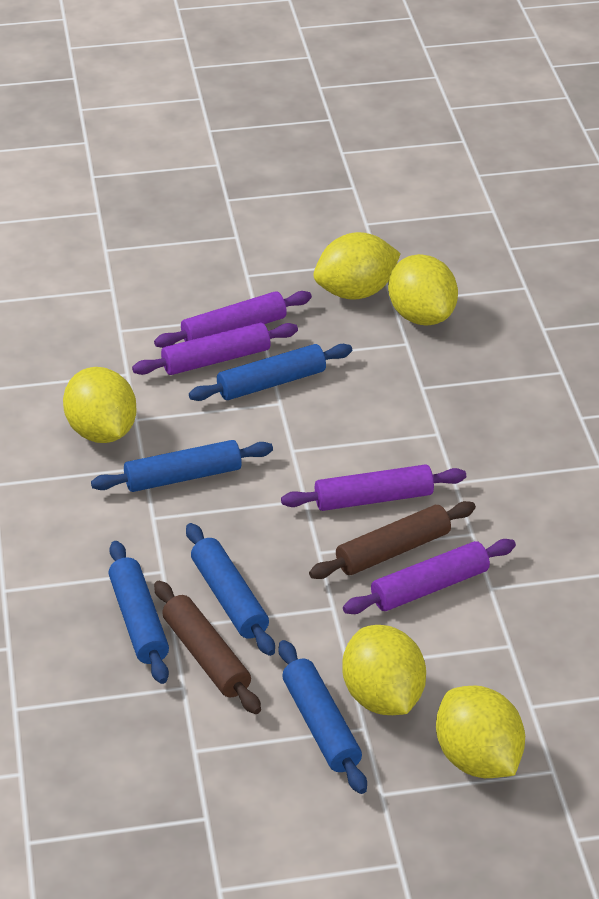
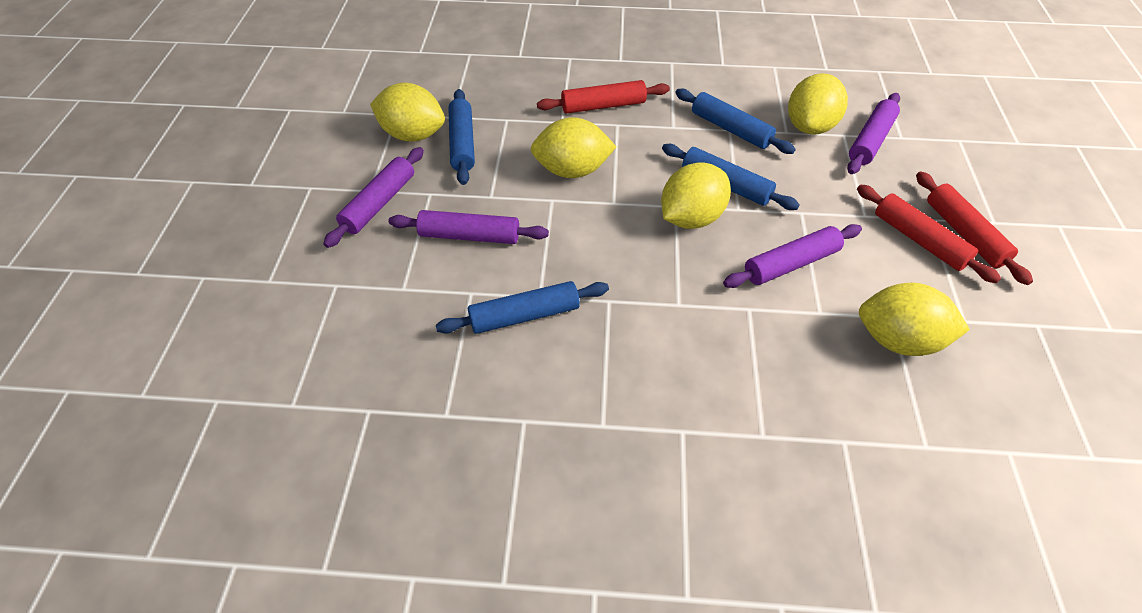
blue rolling pin: 5 -> 4
brown rolling pin: 2 -> 0
red rolling pin: 0 -> 3

